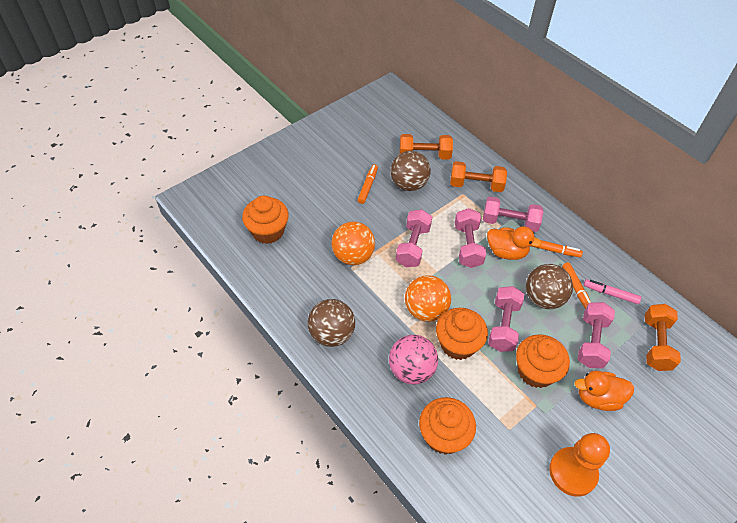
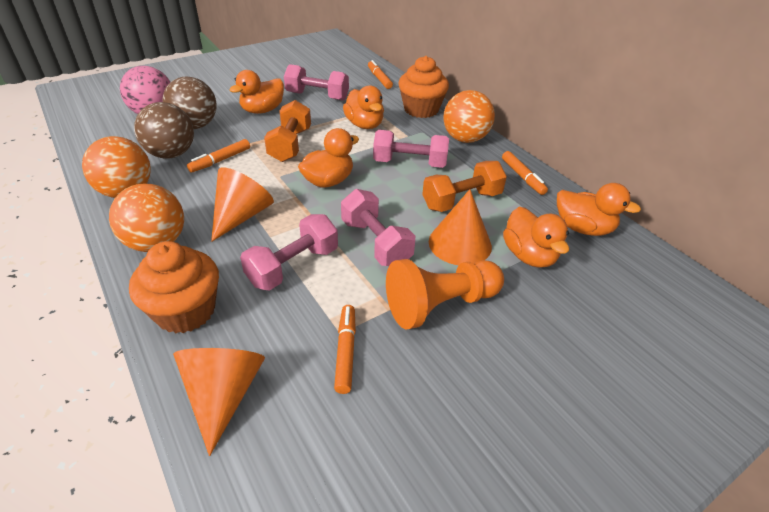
brown ball: 3 -> 2
orange ball: 2 -> 3
orange cone: 0 -> 3
orange cupcake: 4 -> 2
orange duck: 2 -> 5
orange dumbbell: 3 -> 2
orange marker: 3 -> 4
pink dumbbell: 5 -> 4
pink marker: 1 -> 0

